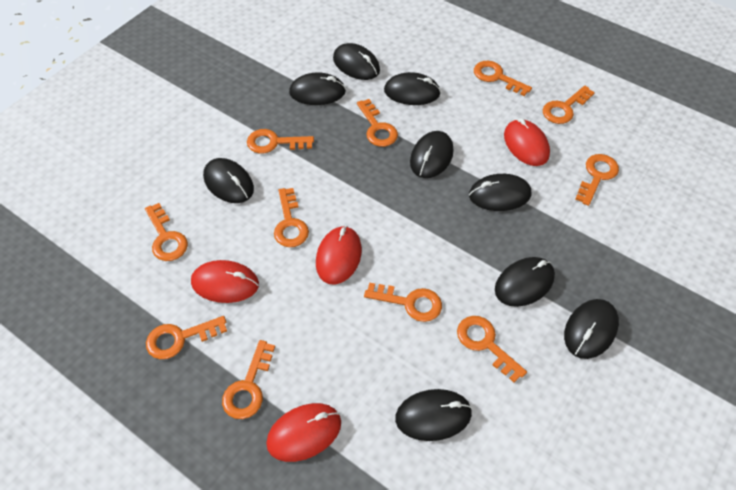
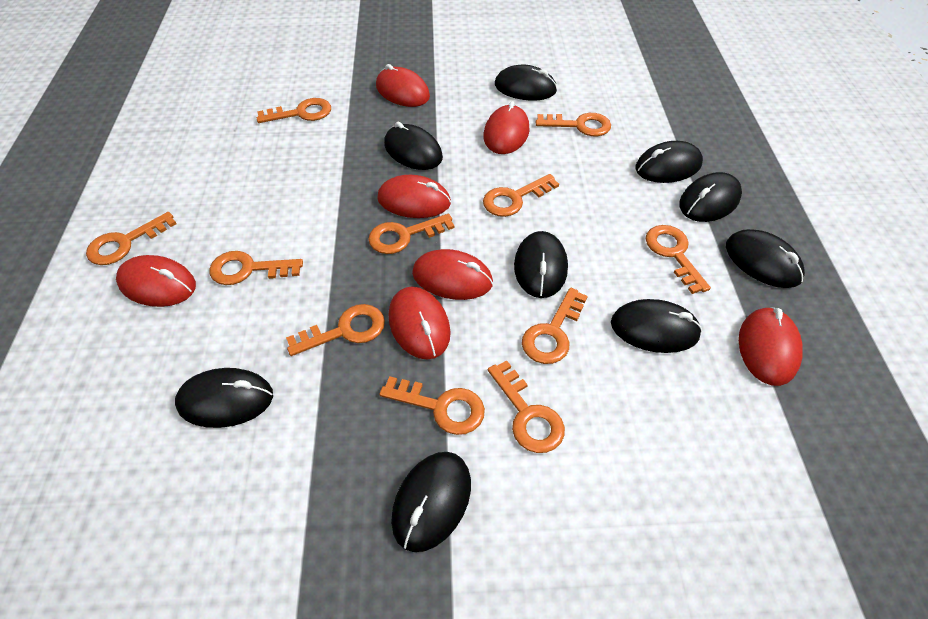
red mouse: 4 -> 7

